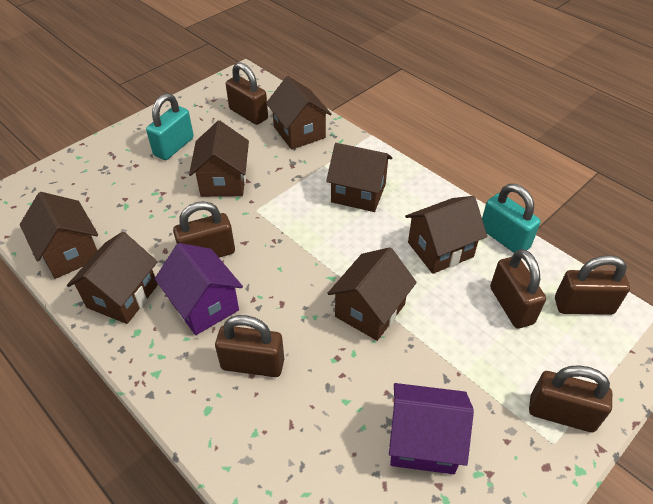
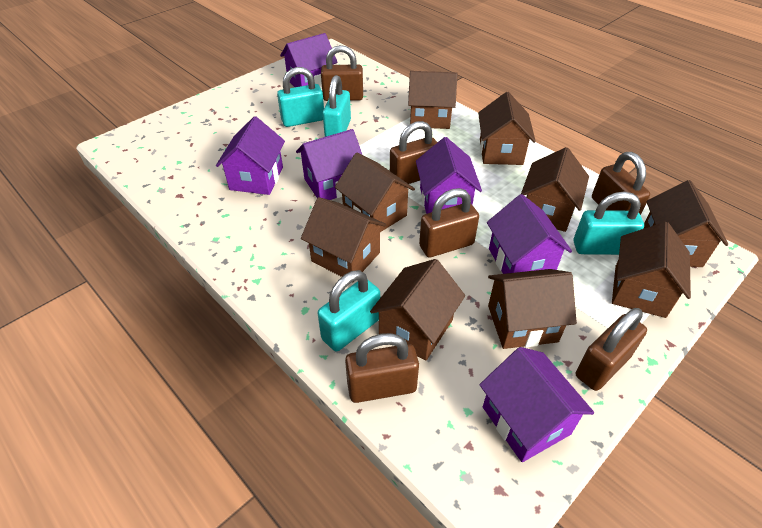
brown house: 7 -> 9
purple house: 2 -> 6
turquoise padlock: 2 -> 4

